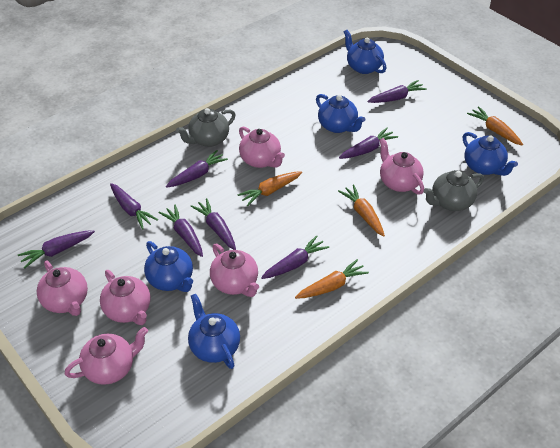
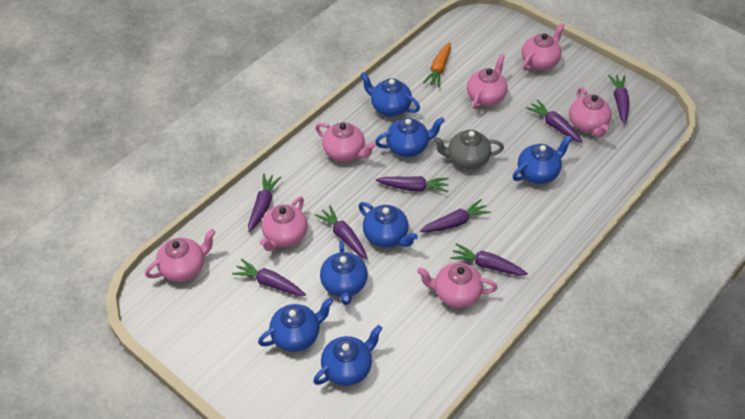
blue teapot: 5 -> 7
grey teapot: 2 -> 1
orange carrot: 4 -> 1
pink teapot: 6 -> 7

